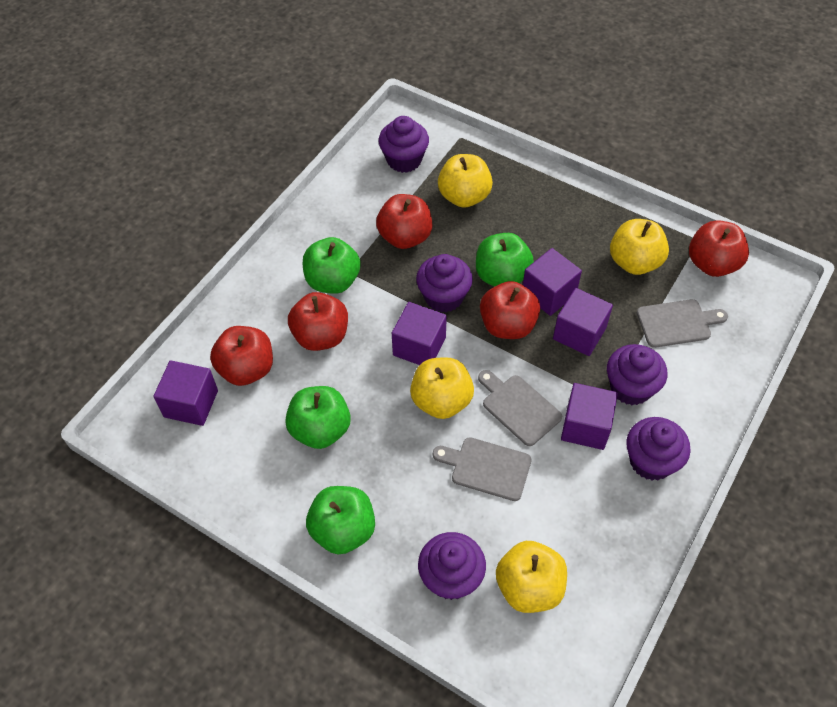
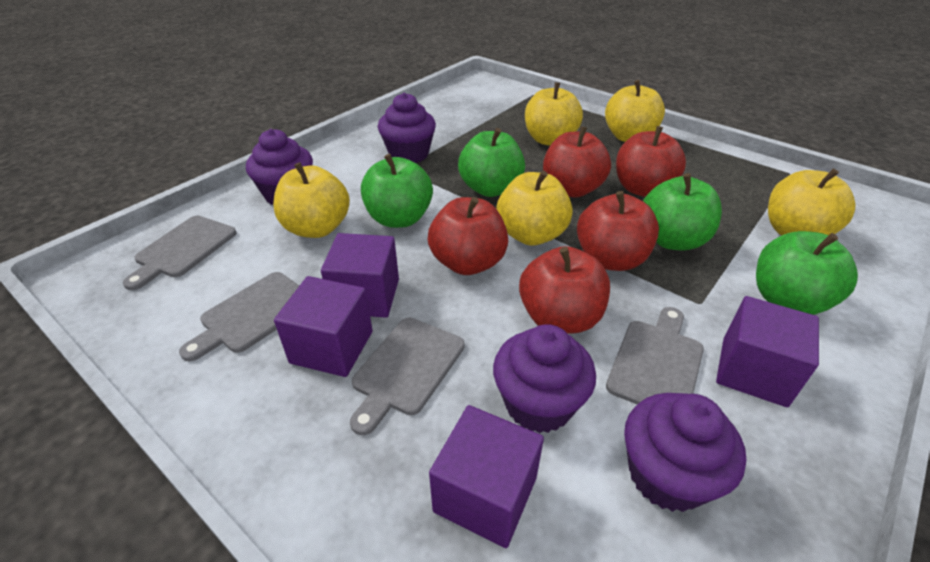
grey cutting board: 3 -> 4
purple cube: 5 -> 4
purple cupcake: 5 -> 4
yellow apple: 4 -> 5

